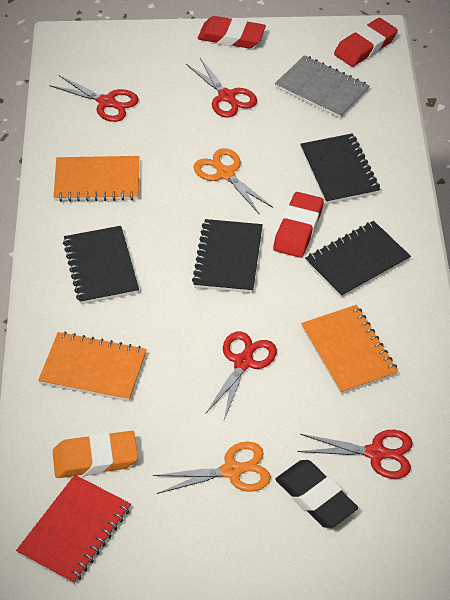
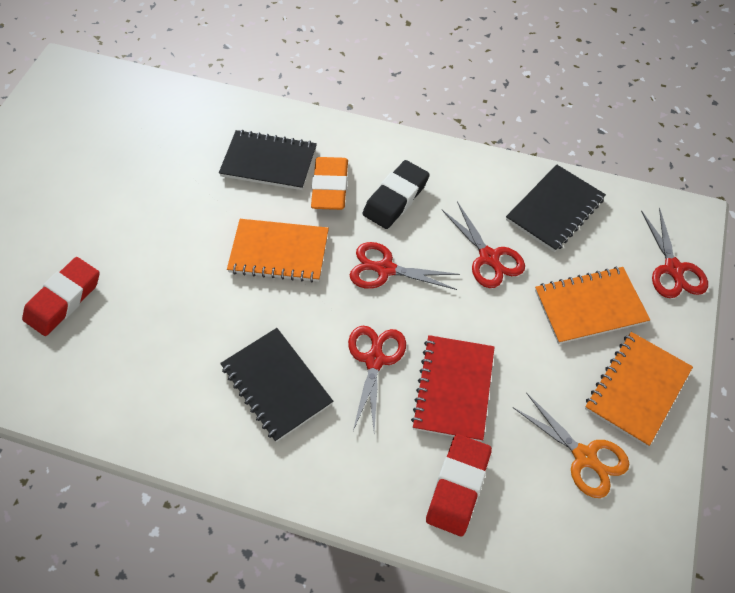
black notebook: 4 -> 3
grey notebook: 1 -> 0
orange scissors: 2 -> 1
red eraser: 3 -> 2

